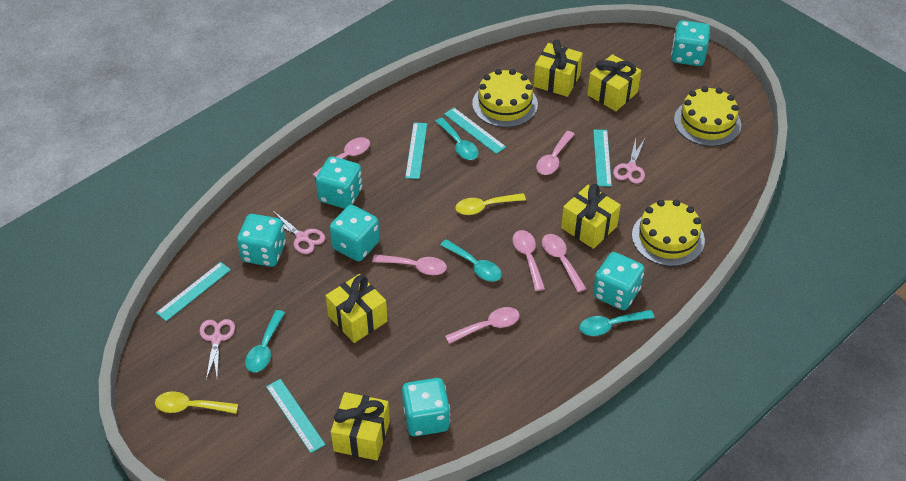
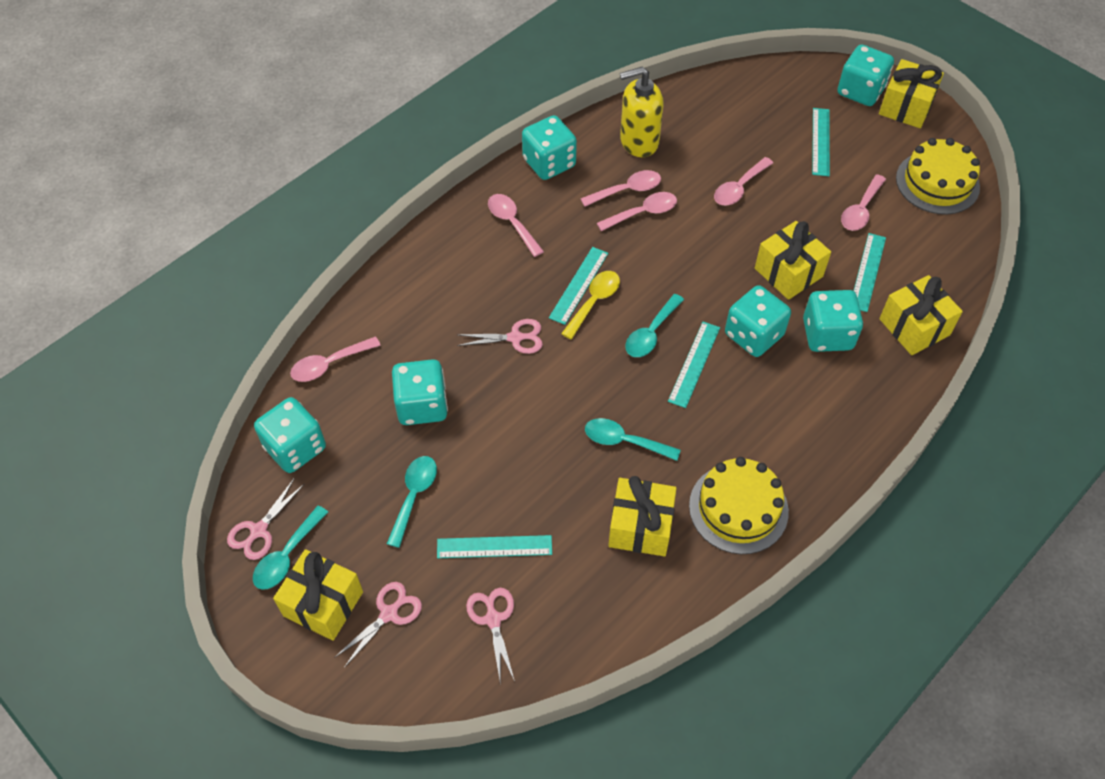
pink scissors: 3 -> 4
yellow cake: 3 -> 2
yellow soap dispenser: 0 -> 1
yellow spoon: 2 -> 1

